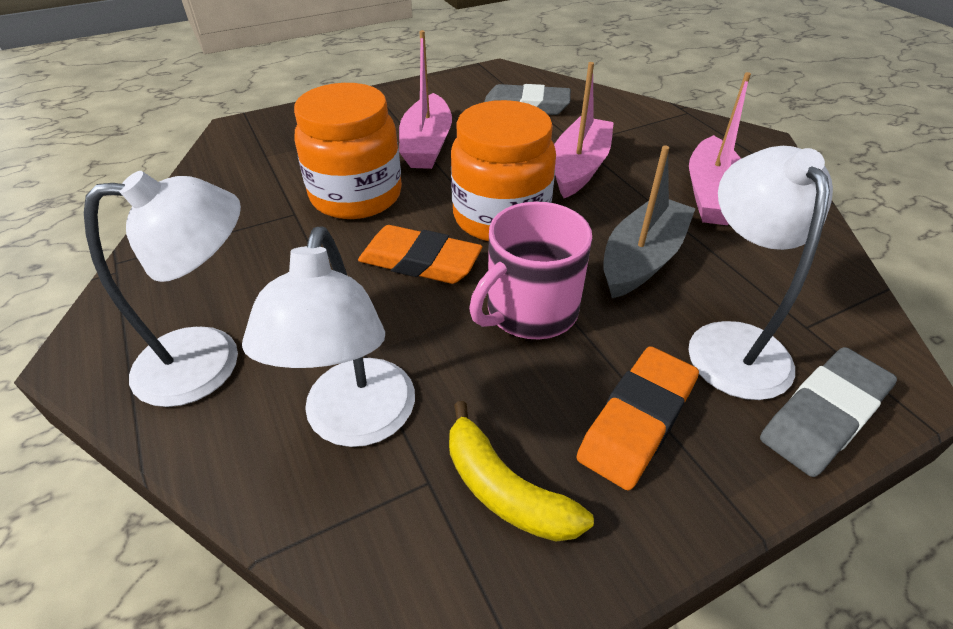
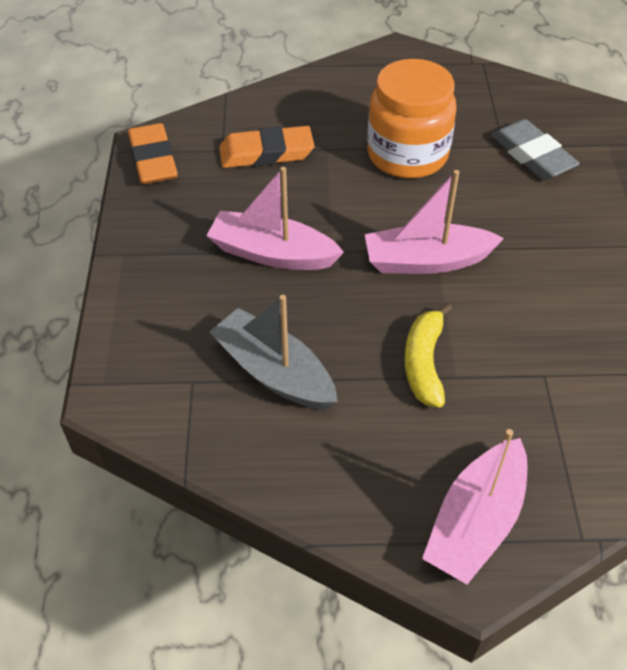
grey eraser: 2 -> 1
orange jar: 2 -> 1
pink mug: 1 -> 0
white lamp: 3 -> 0

